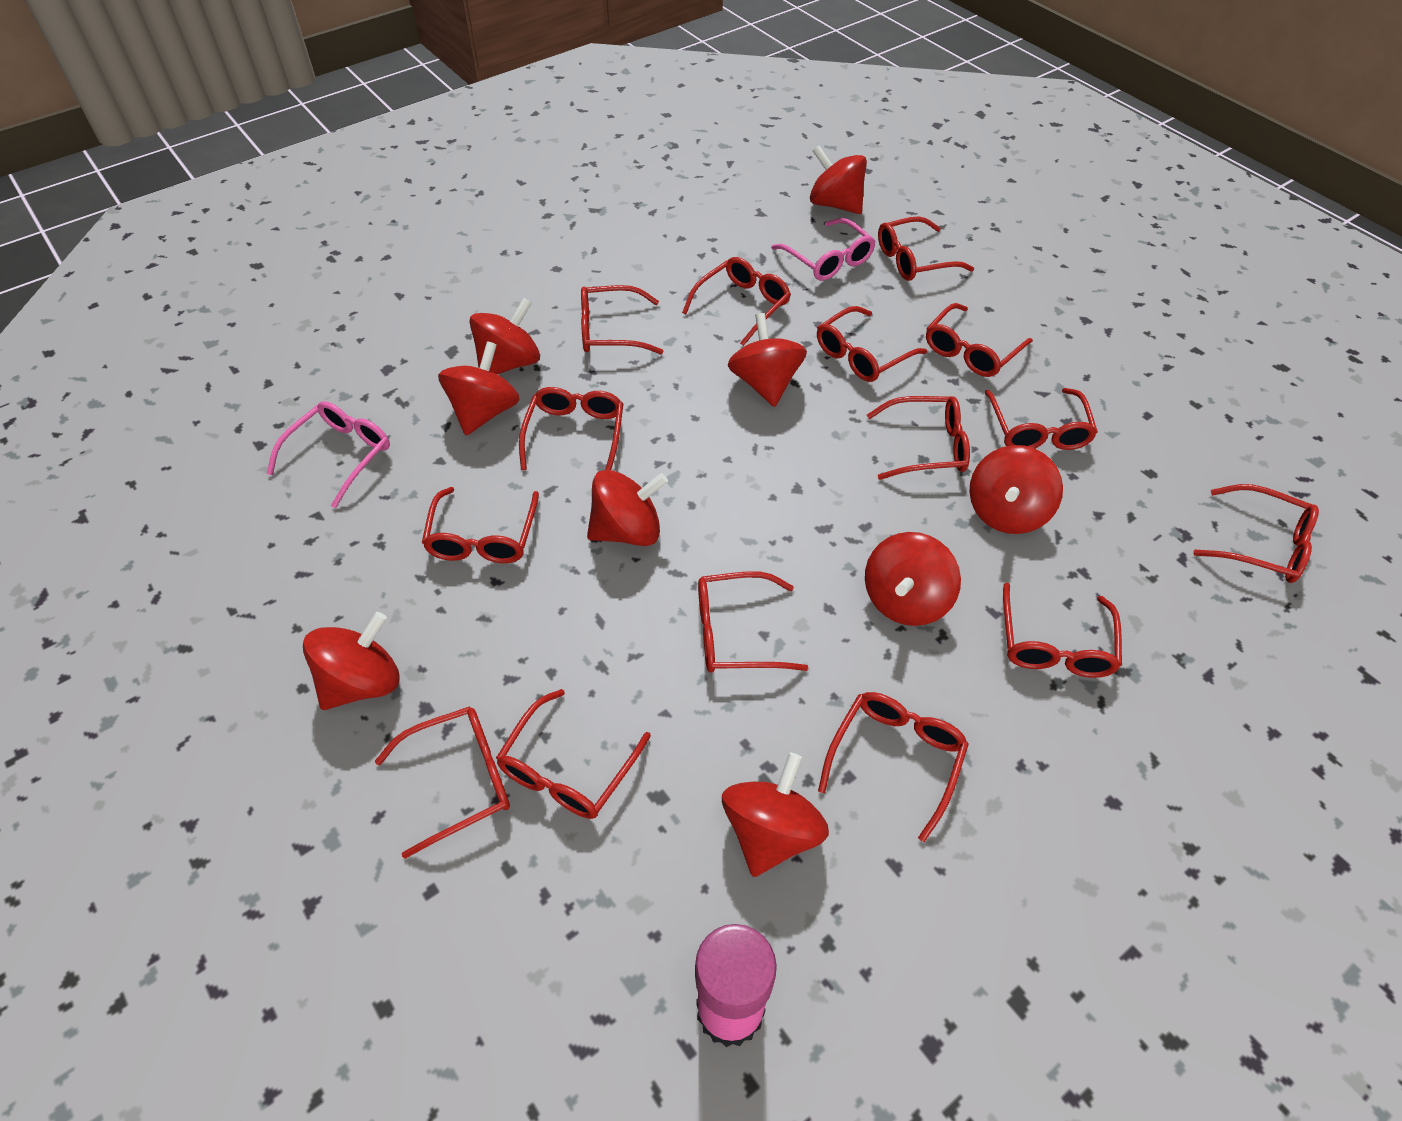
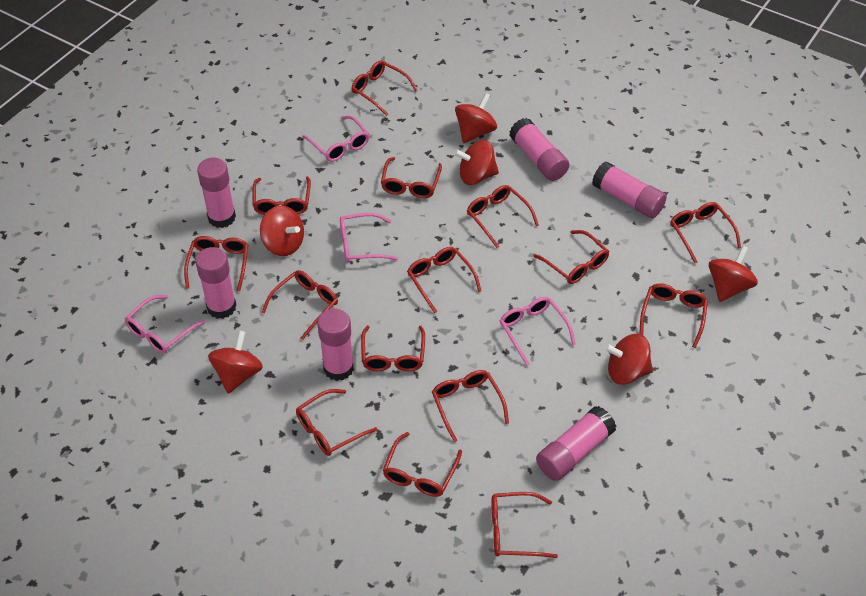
pink glasses: 2 -> 4
pink glue stick: 1 -> 6
red spinning top: 9 -> 6

